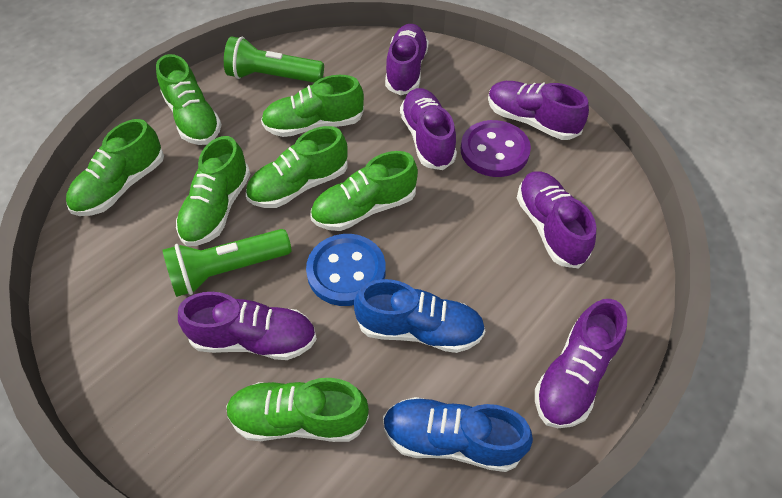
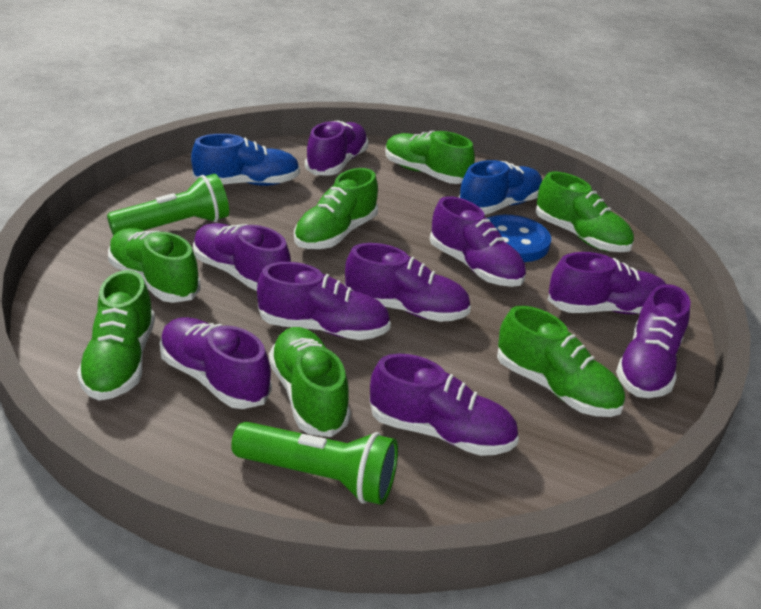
purple button: 1 -> 0
purple shoe: 6 -> 9

